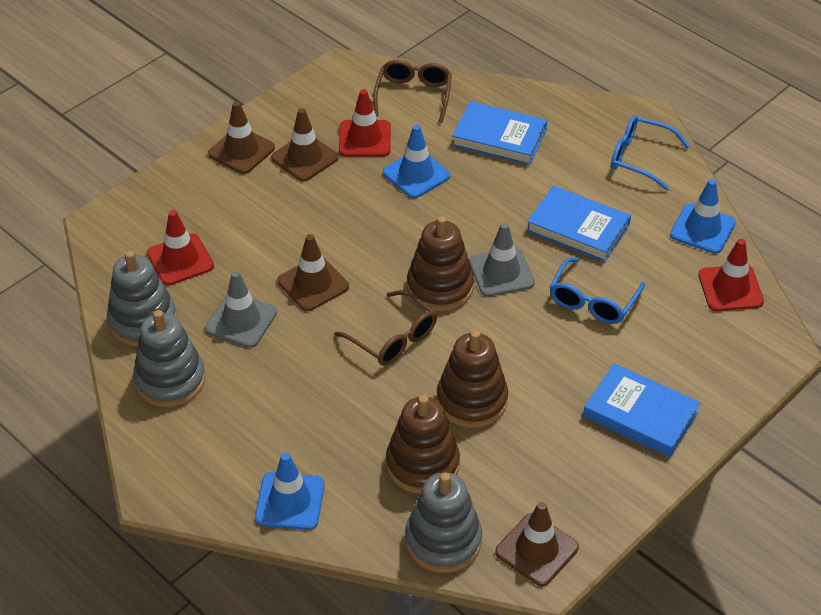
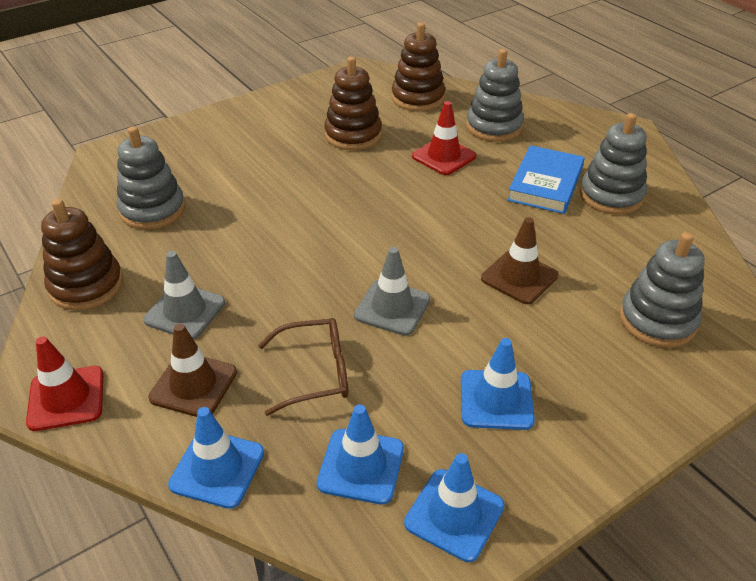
blue book: 3 -> 1
blue glasses: 2 -> 0
blue traffic cone: 3 -> 4
brown glasses: 2 -> 1
brown traffic cone: 4 -> 2
grey stacking toy: 3 -> 4
red traffic cone: 3 -> 2

